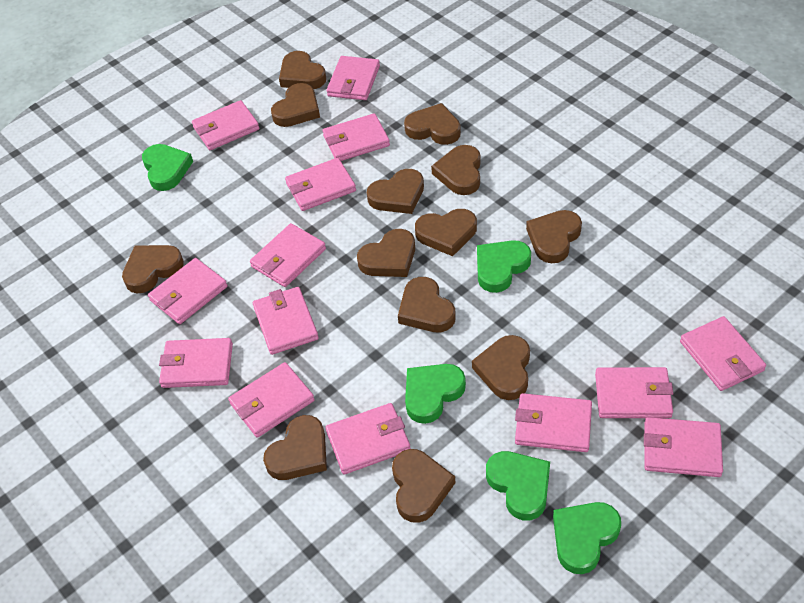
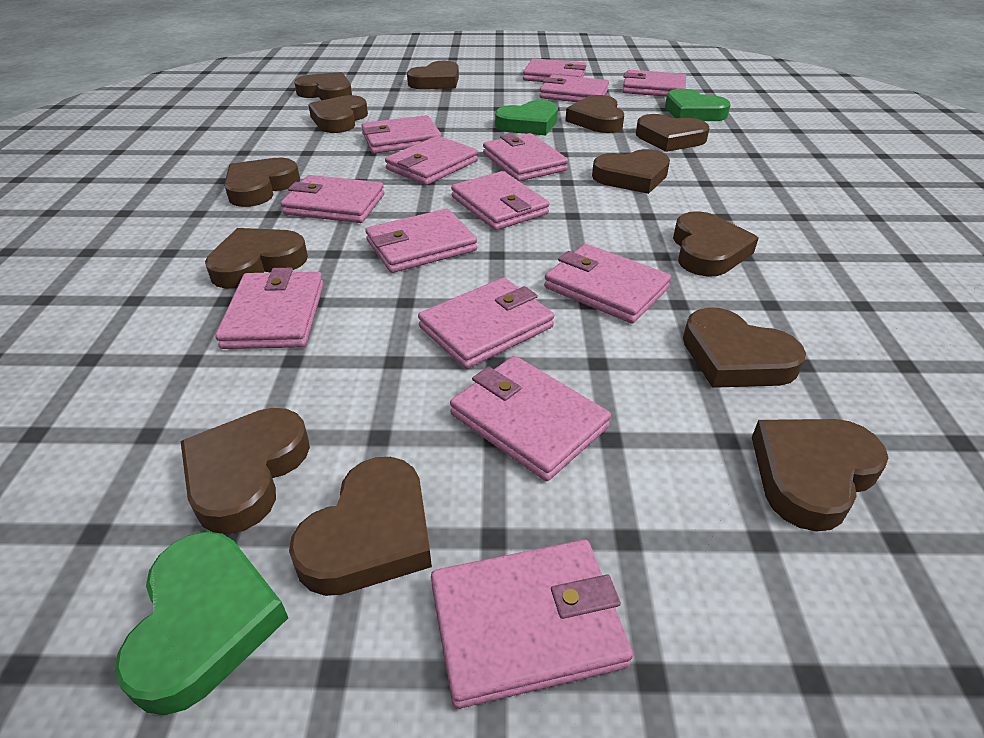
green heart: 5 -> 3

